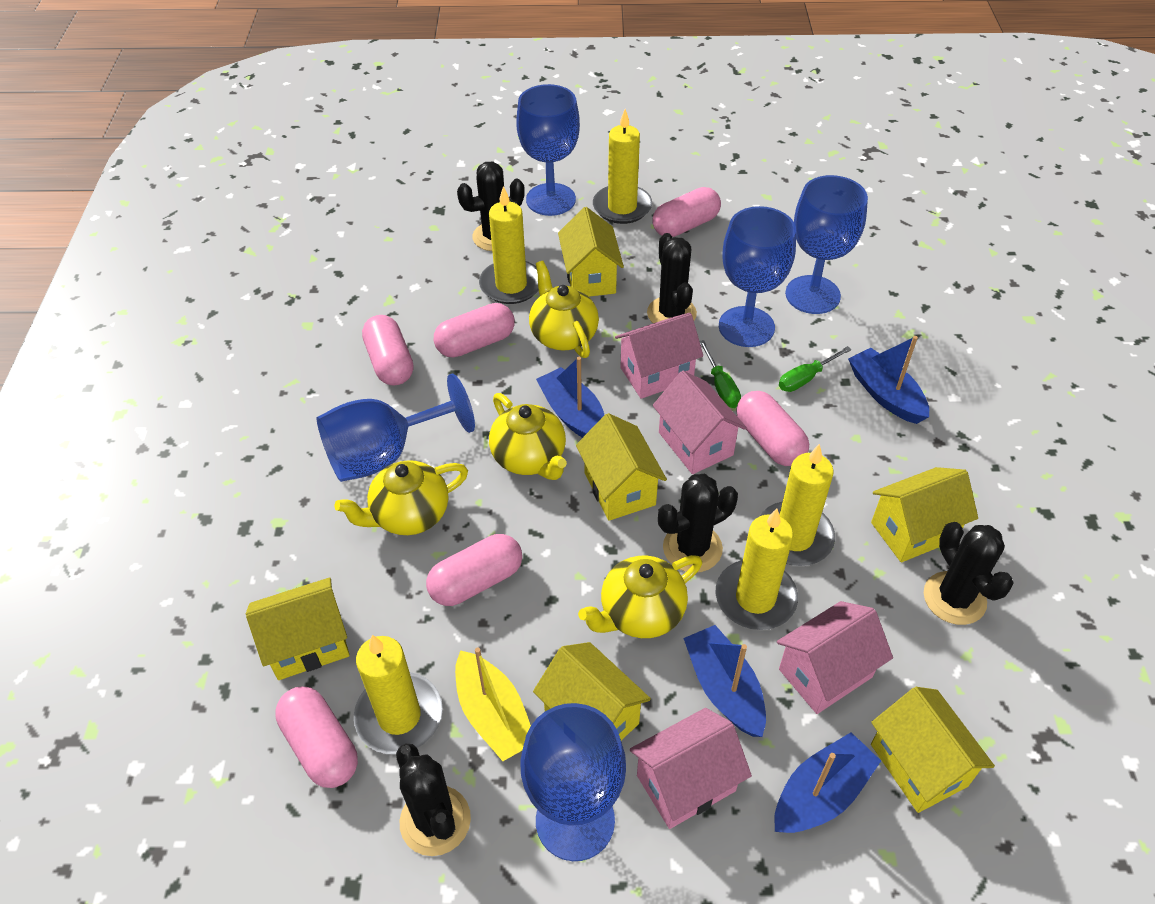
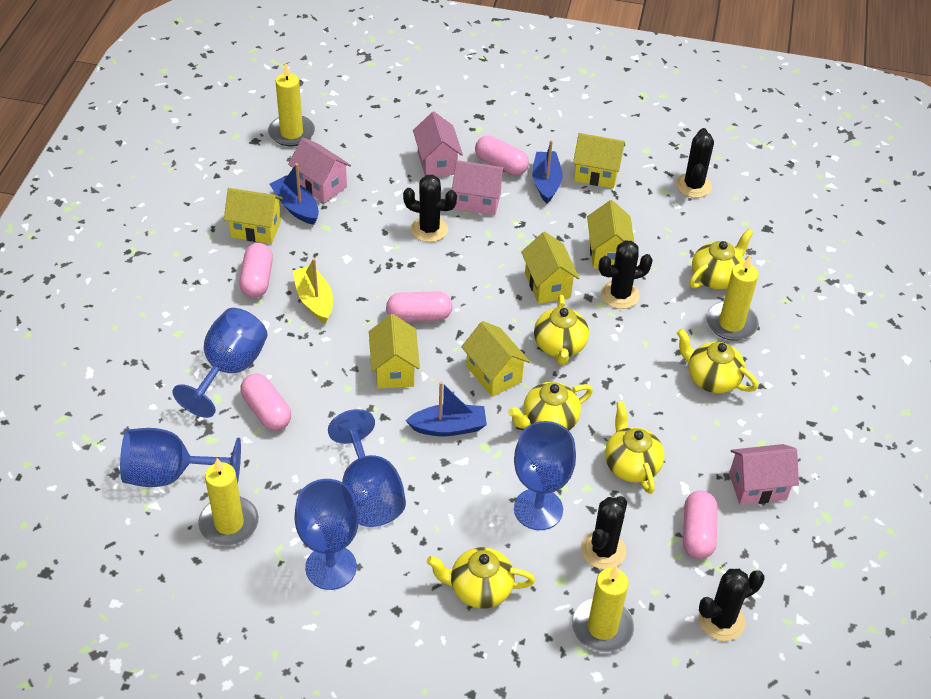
blue boat: 4 -> 3
green screwdriver: 2 -> 0
pink capsule: 6 -> 5
yellow candle: 5 -> 4
yellow teapot: 4 -> 6

